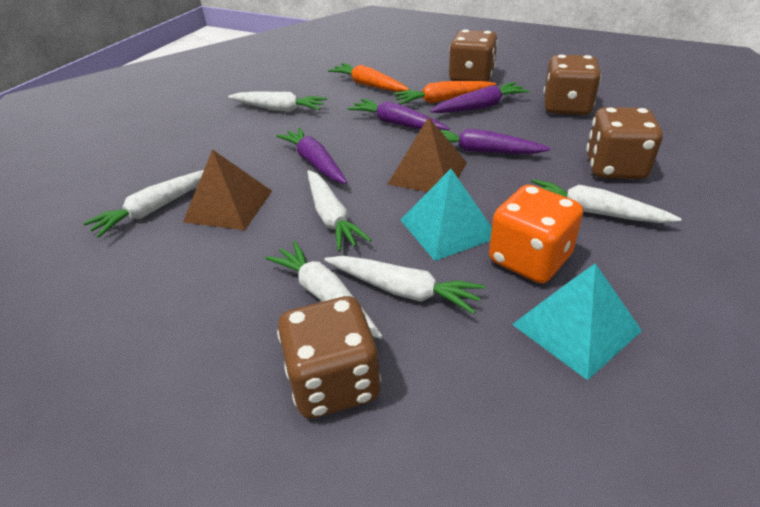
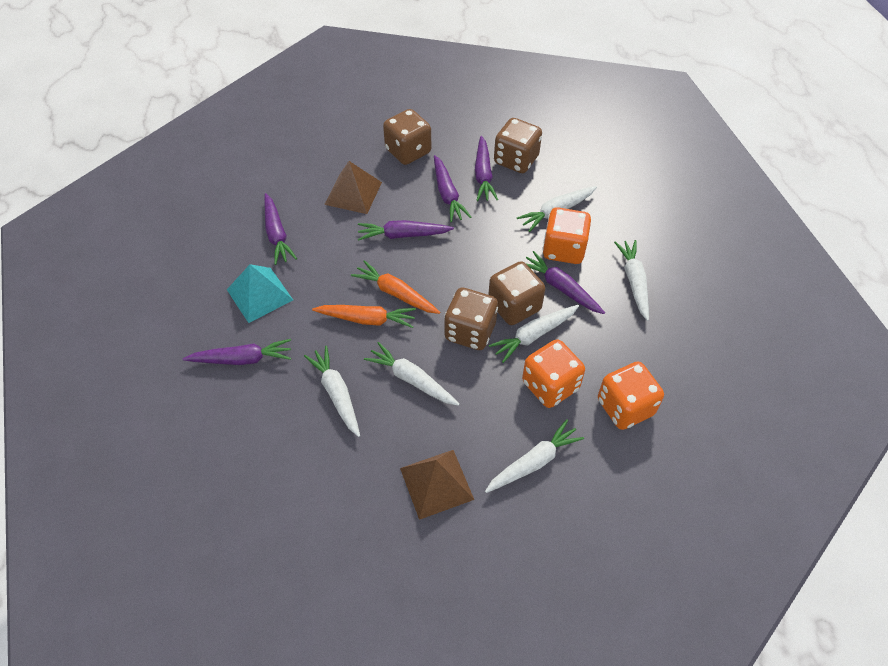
orange dice: 1 -> 3
purple carrot: 4 -> 6
turquoise pyramid: 2 -> 1

